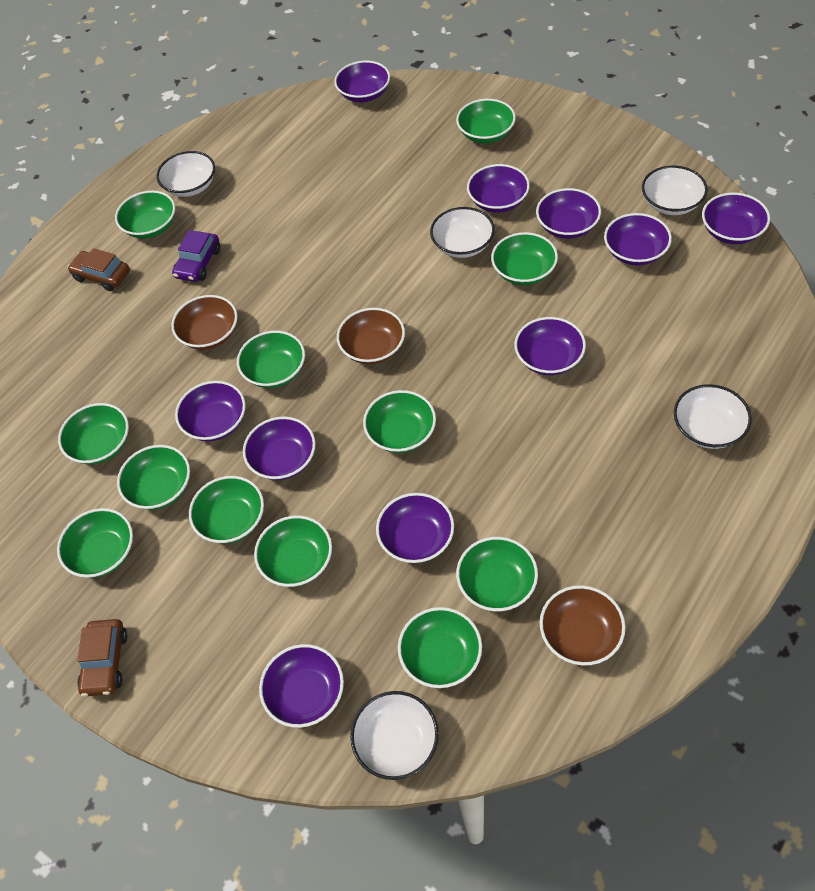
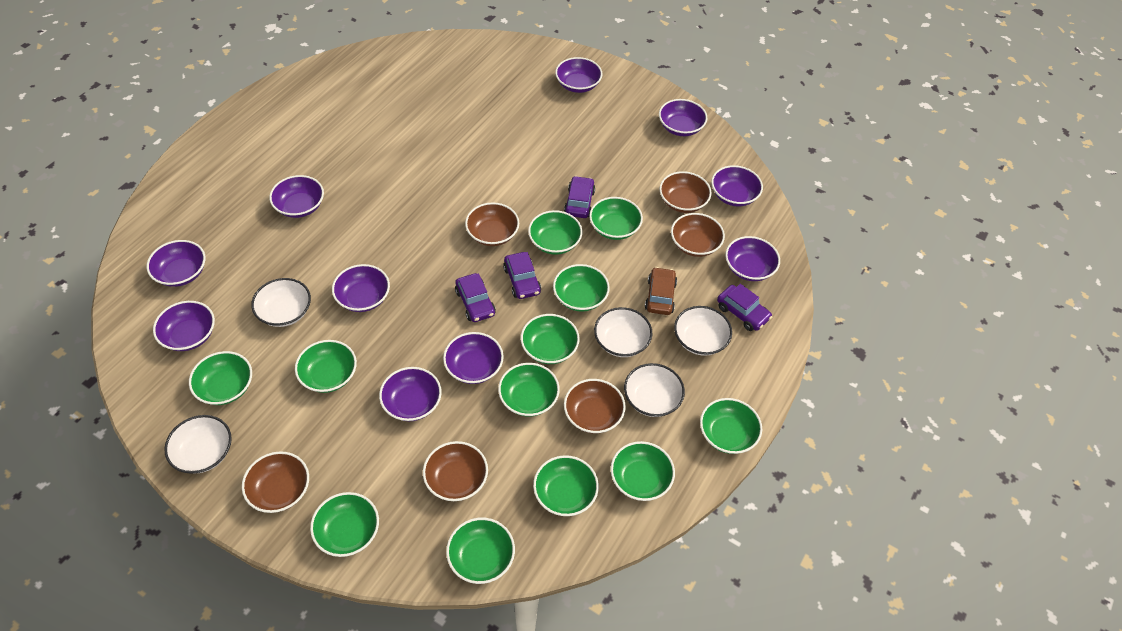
brown bowl: 3 -> 6
brown car: 2 -> 1
purple car: 1 -> 4

